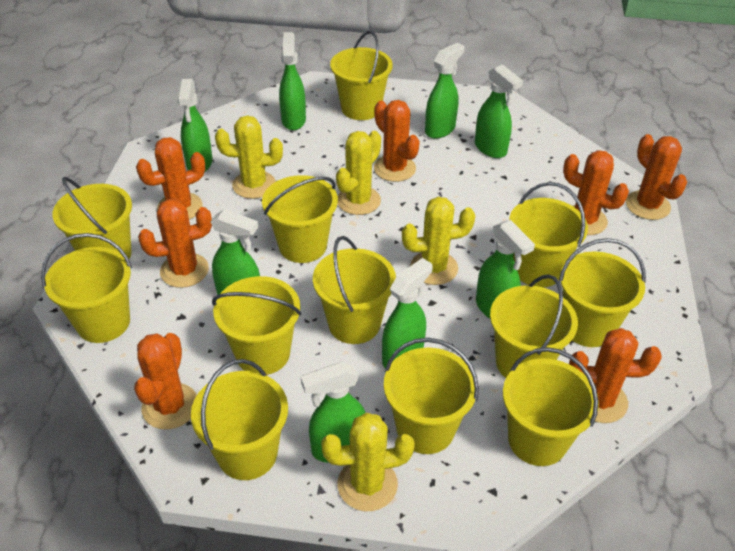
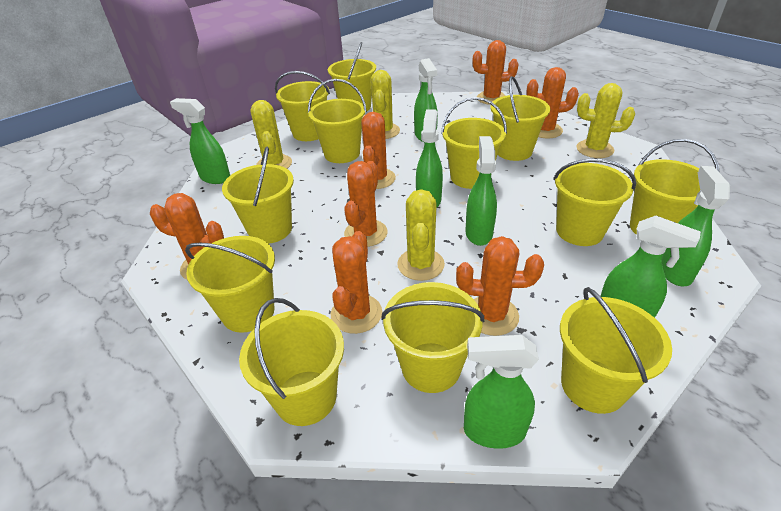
green spray bottle: 8 -> 7

